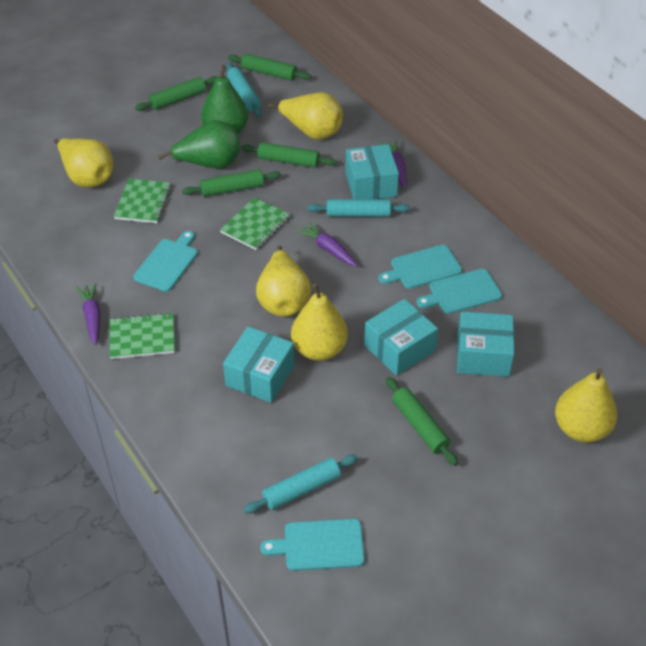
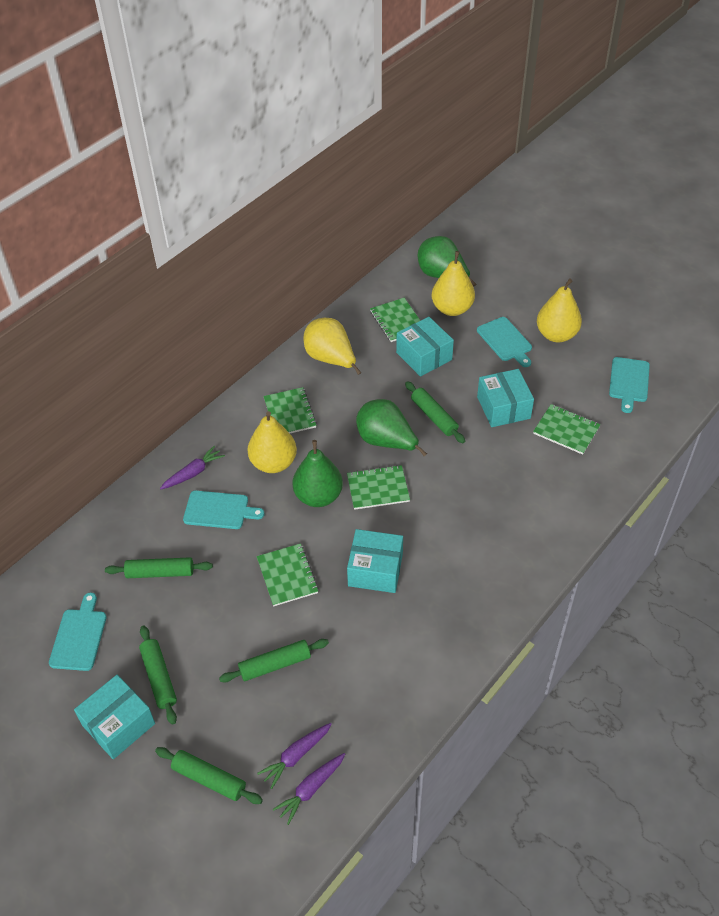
green notebook: 3 -> 5
green pear: 2 -> 3
turquoise rolling pin: 3 -> 0
yellow pear: 5 -> 4

